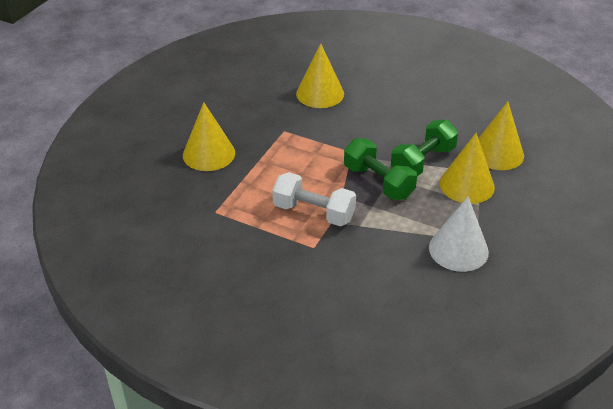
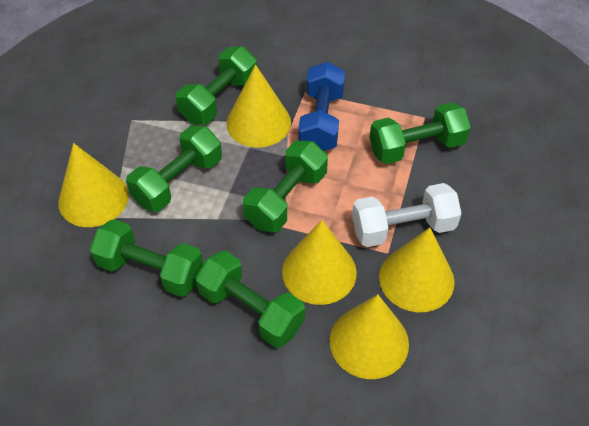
blue dumbbell: 0 -> 1
green dumbbell: 2 -> 6
white cone: 1 -> 0
yellow cone: 4 -> 5

